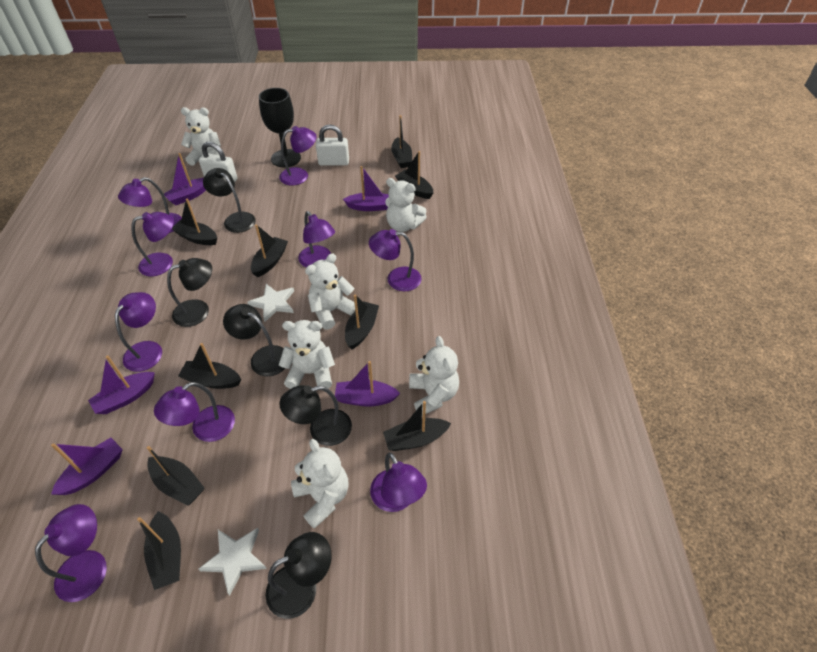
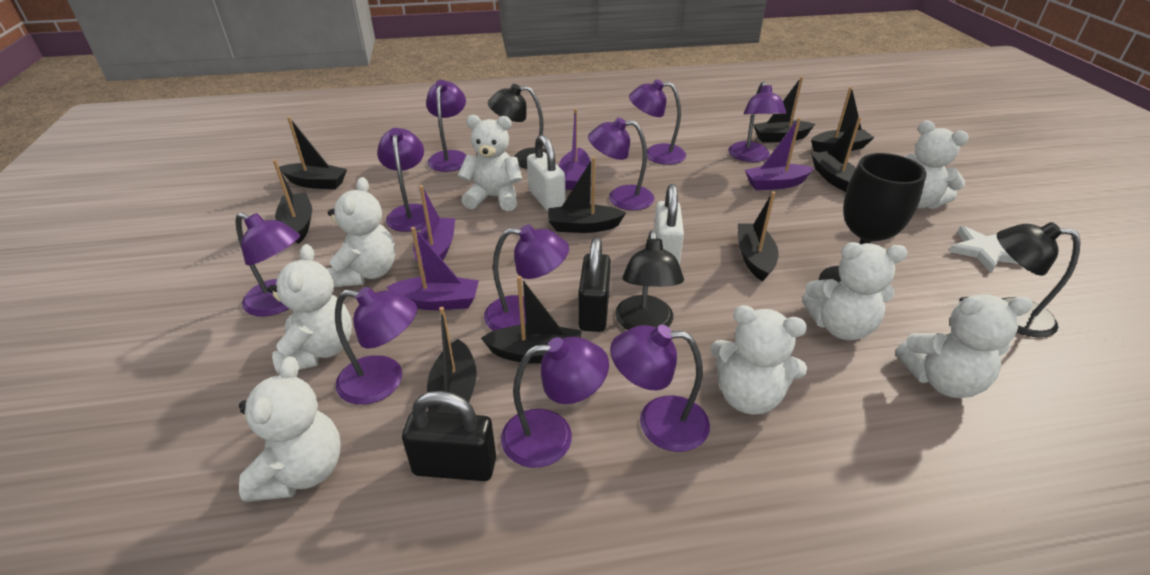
black lamp: 5 -> 3
black padlock: 0 -> 2
purple boat: 5 -> 4
purple lamp: 9 -> 10
white star: 2 -> 1
white teddy bear: 6 -> 8

